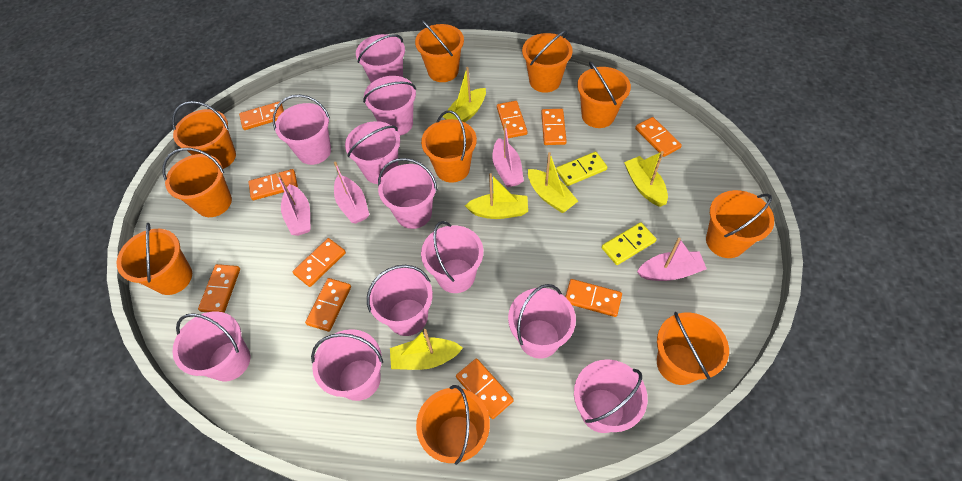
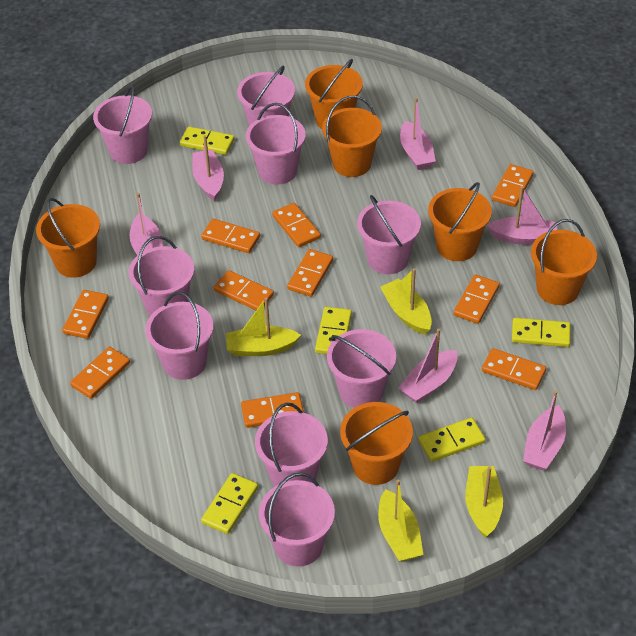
orange bucket: 10 -> 6
pink boat: 4 -> 6
pink bucket: 11 -> 9
yellow boat: 5 -> 4
yellow domino: 2 -> 5

